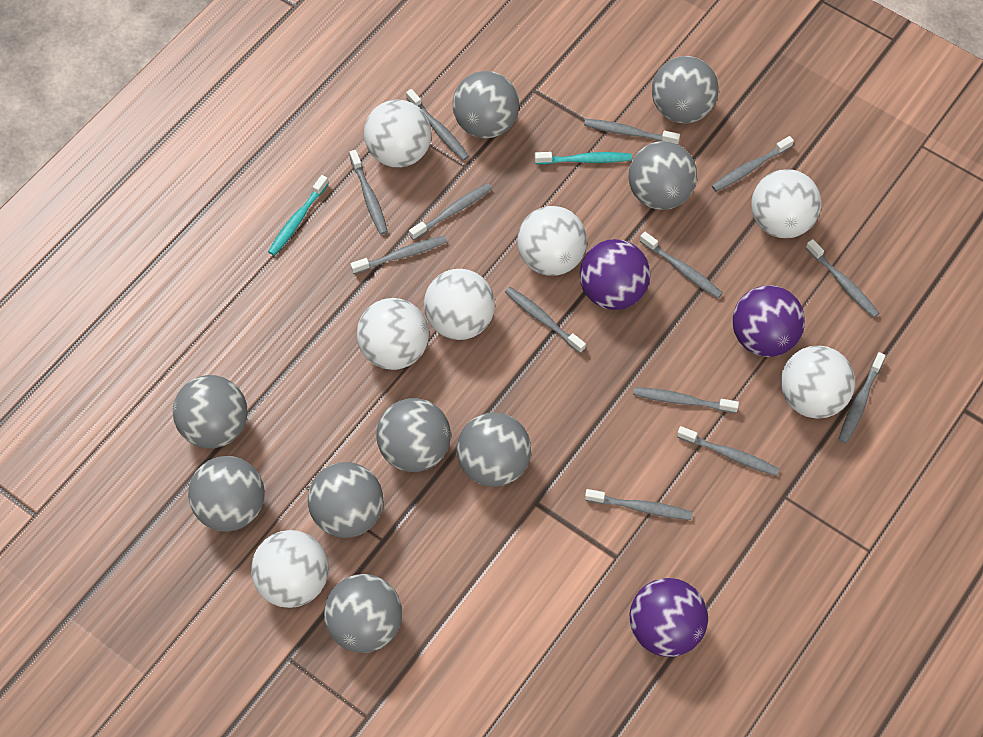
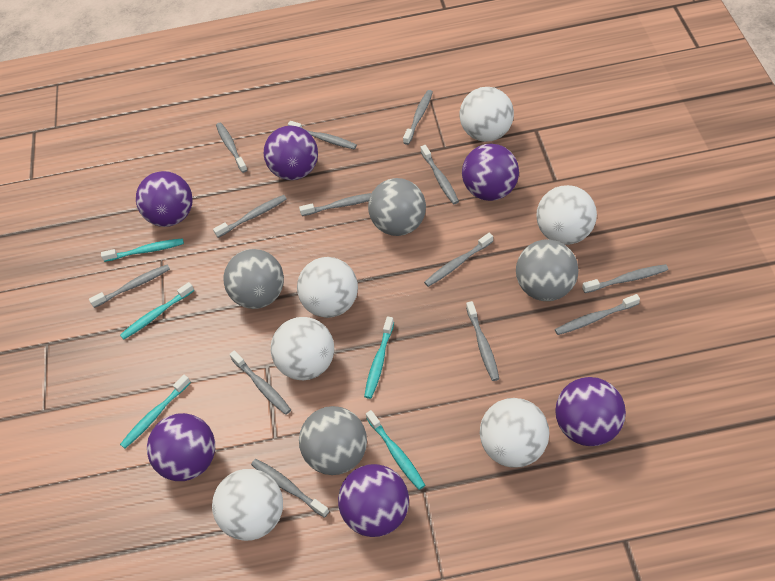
grey ball: 9 -> 4
purple ball: 3 -> 6
turquoise toothbrush: 2 -> 5
white ball: 7 -> 6

